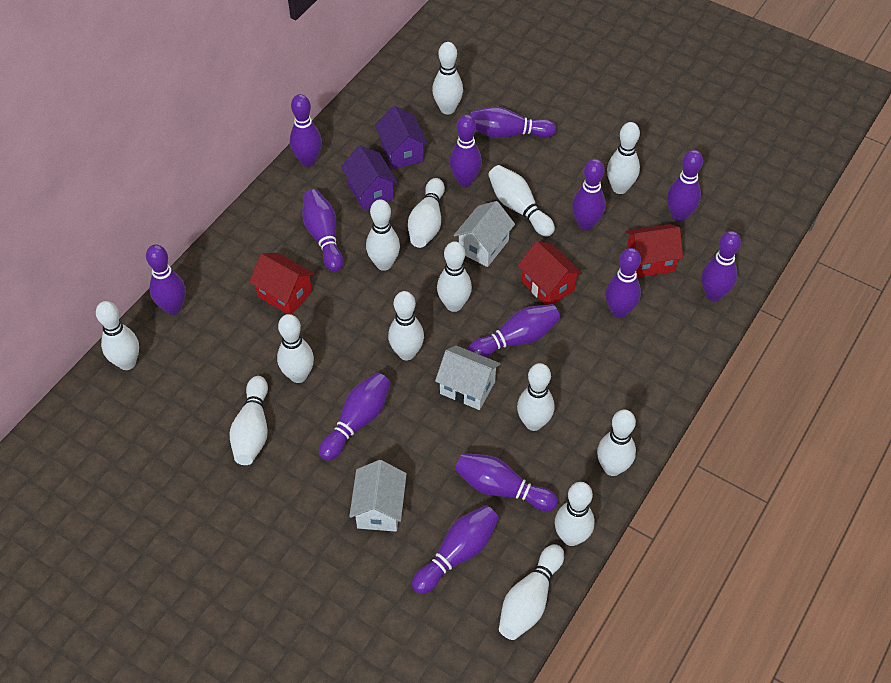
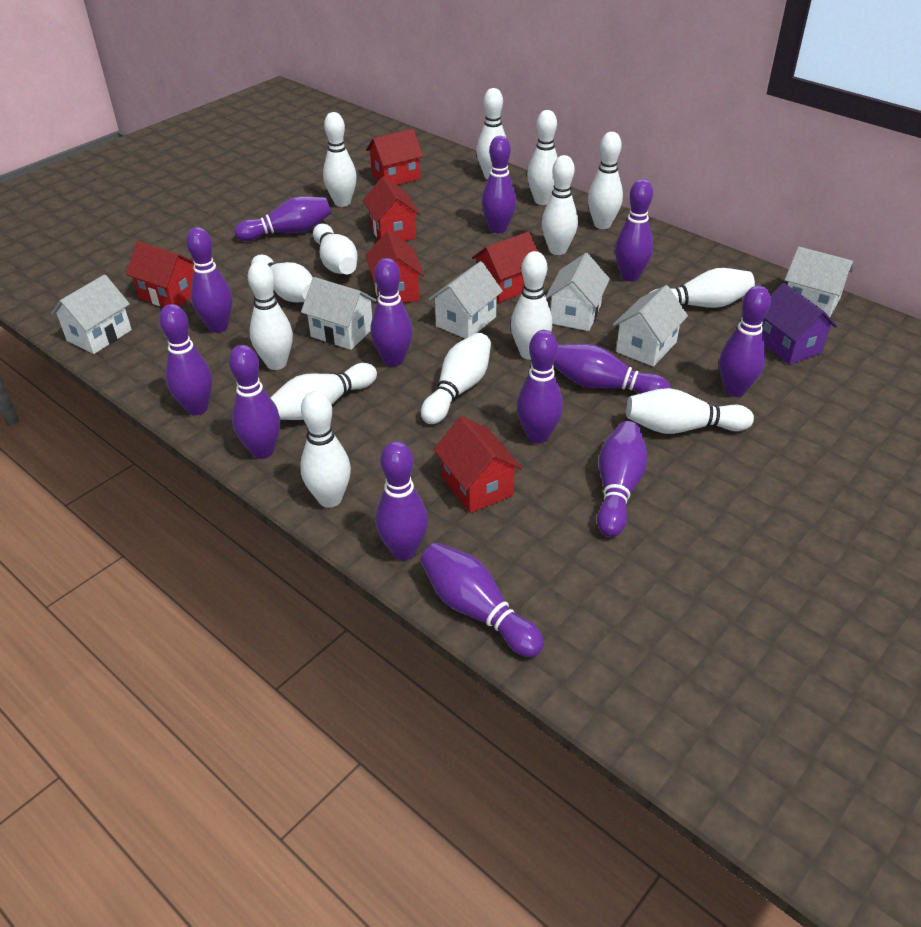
purple house: 2 -> 1
red house: 3 -> 6
white house: 3 -> 6

